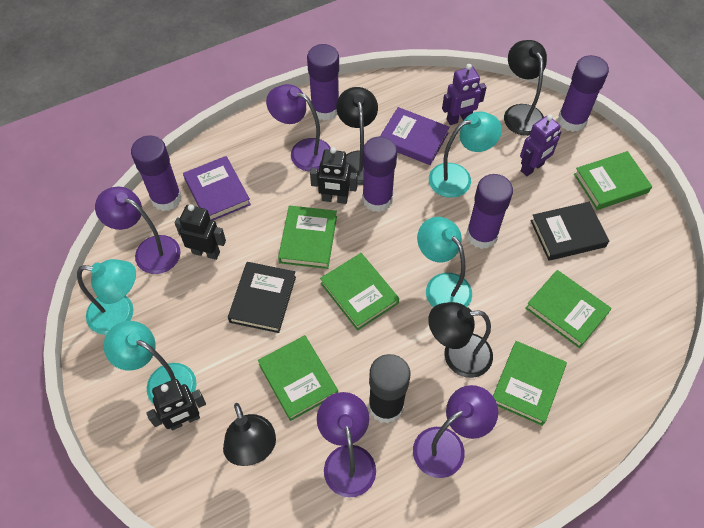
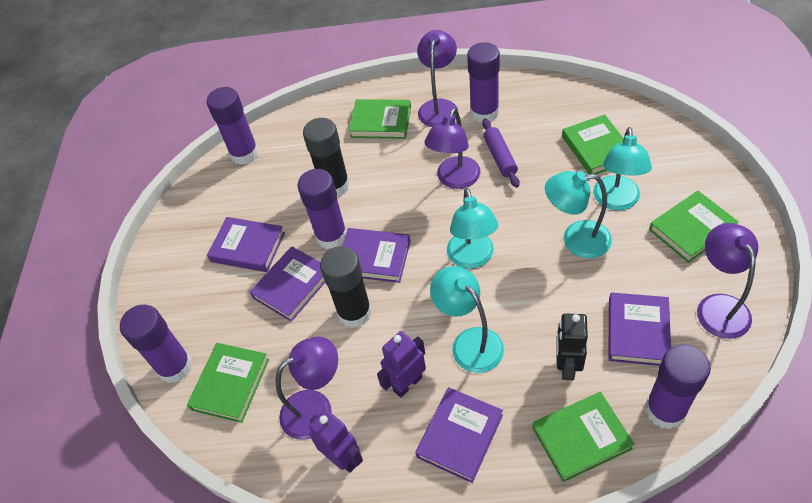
black book: 2 -> 0
black glue stick: 1 -> 2
black lamp: 4 -> 0
black robot: 3 -> 1
green book: 6 -> 5
purple book: 2 -> 5
purple rolling pin: 0 -> 1

